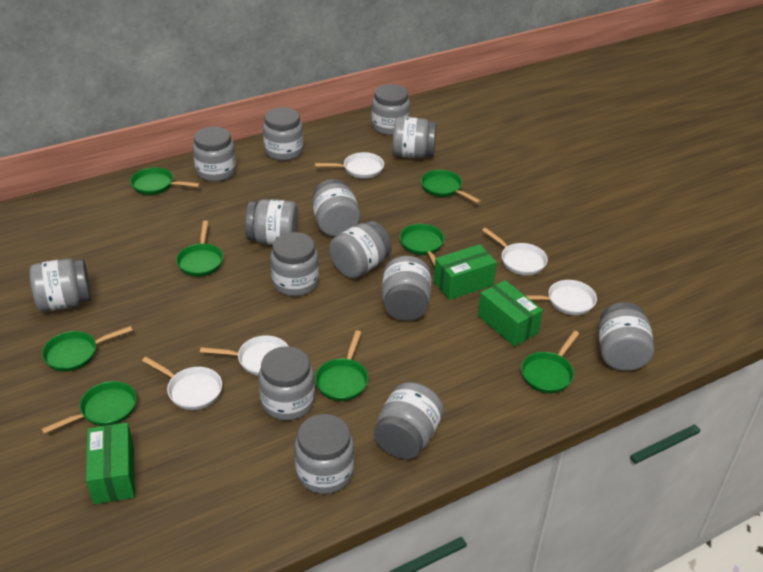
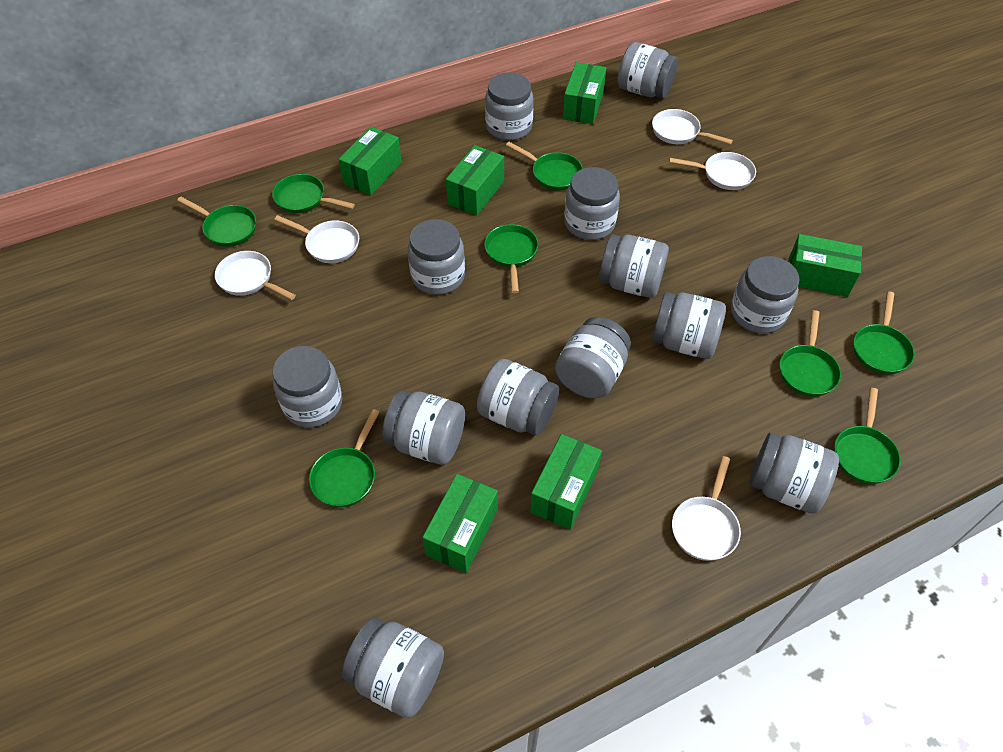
green box: 3 -> 6
grey jar: 14 -> 13

